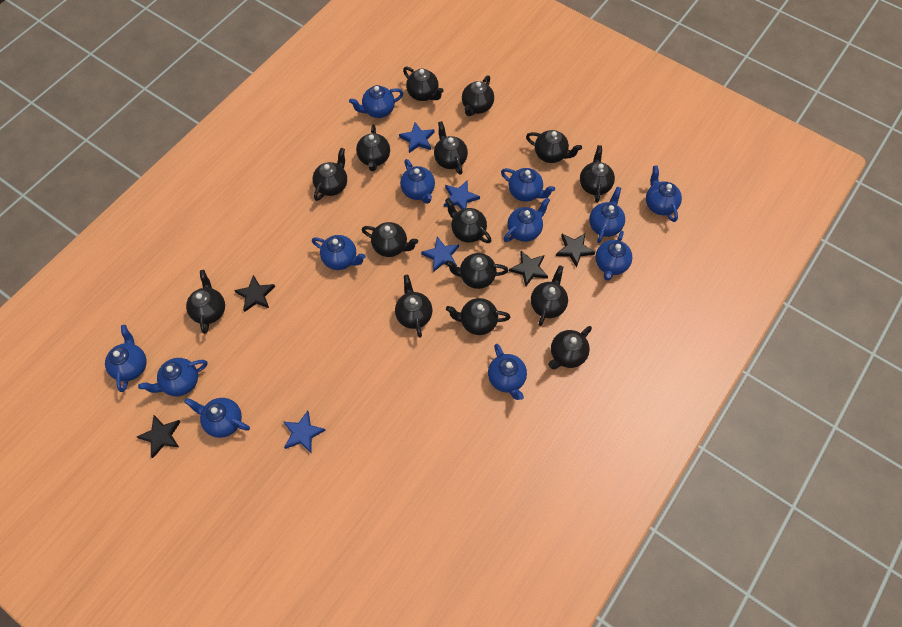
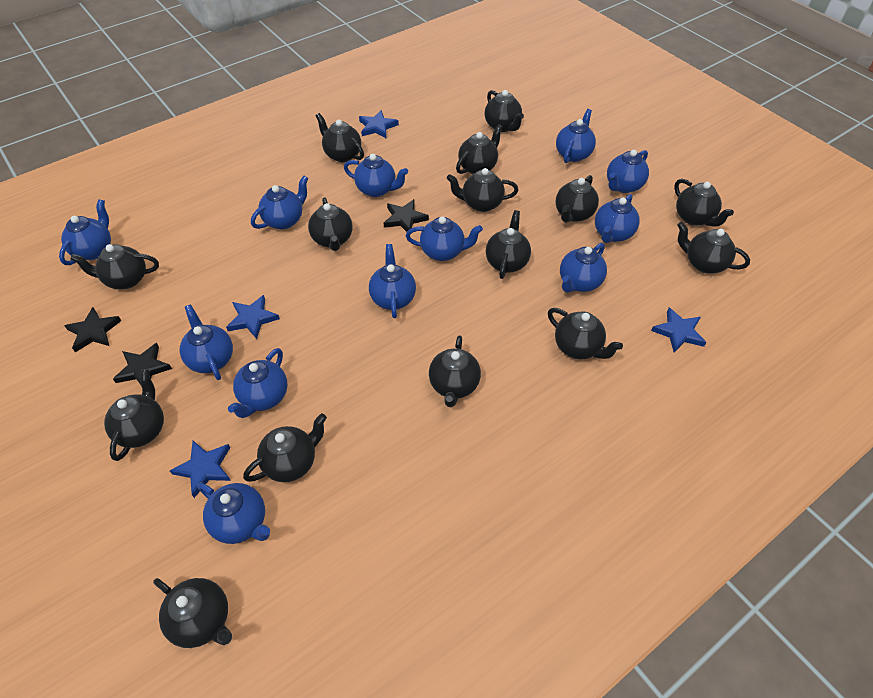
black star: 4 -> 3

